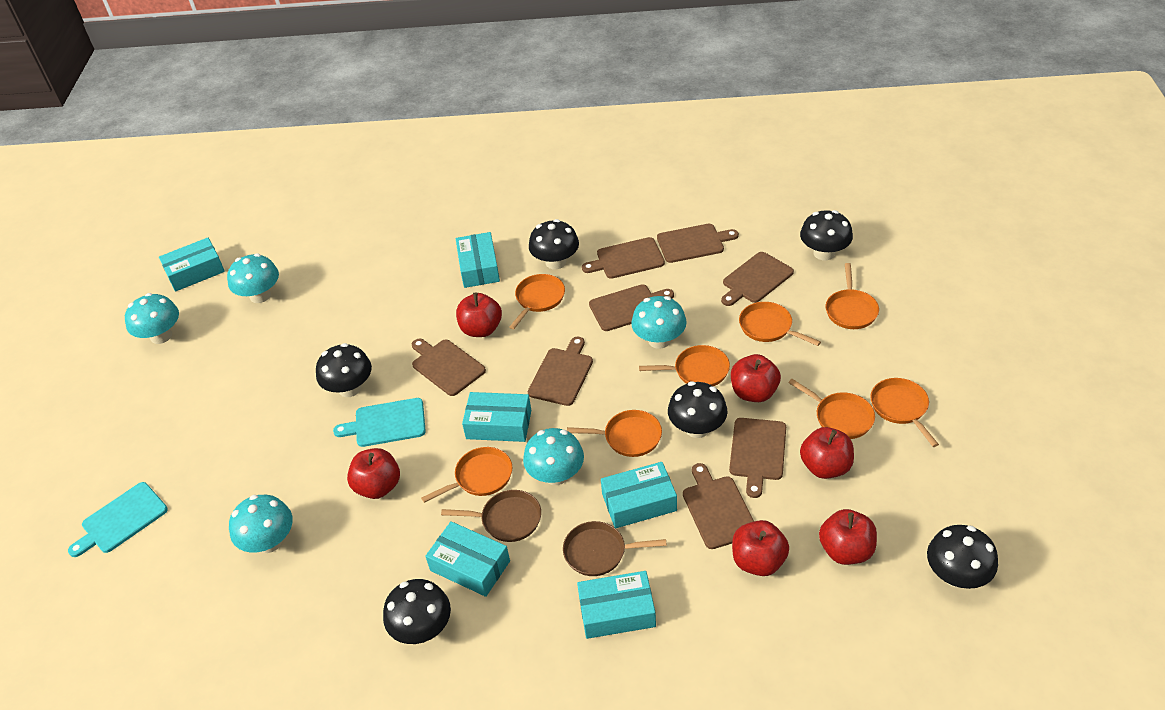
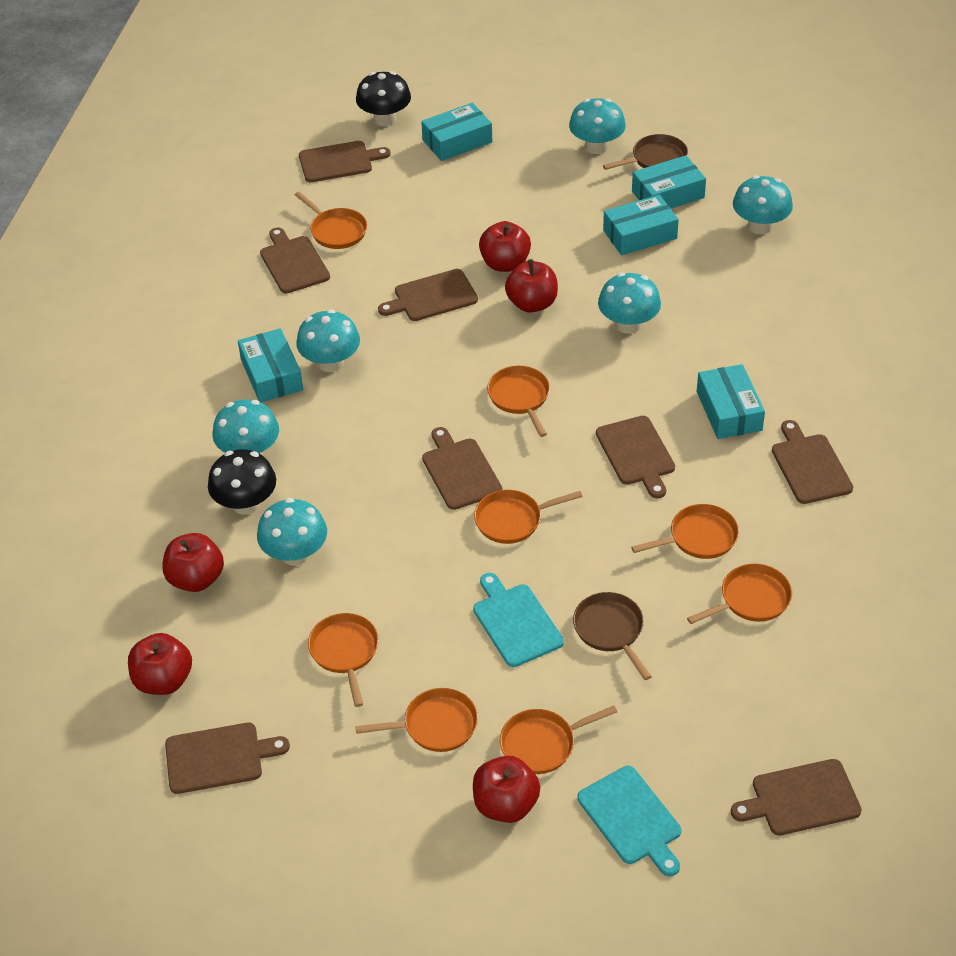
black mushroom: 6 -> 2
red apple: 6 -> 5
turquoise box: 6 -> 5
turquoise mushroom: 5 -> 6

